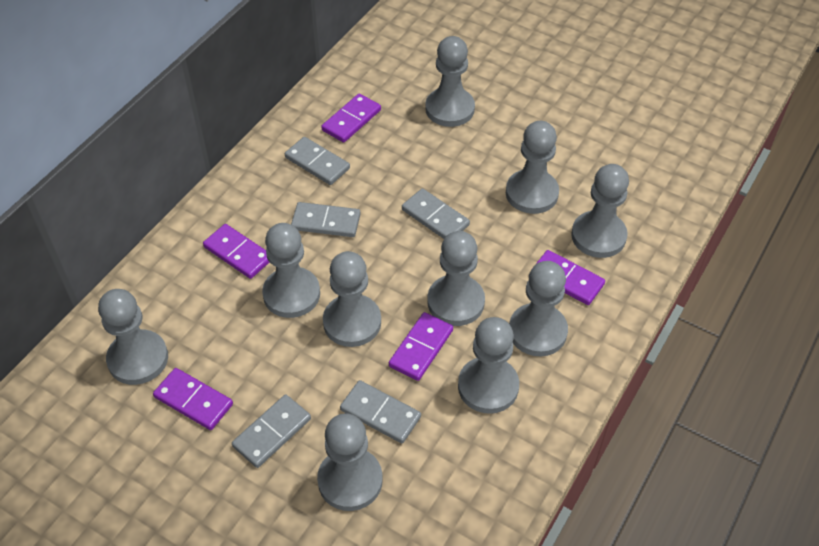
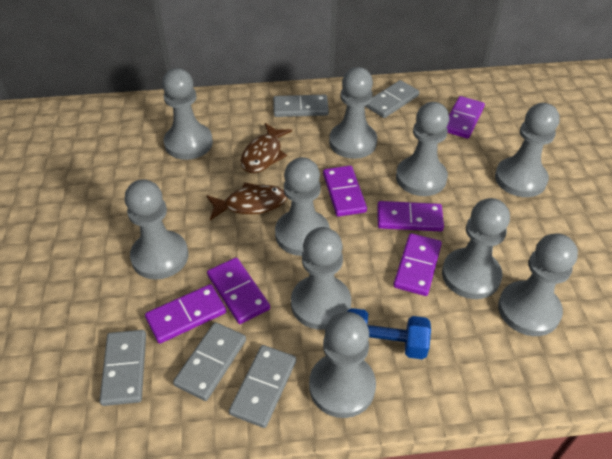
blue dumbbell: 0 -> 1
brown fish: 0 -> 2
purple domino: 5 -> 6

